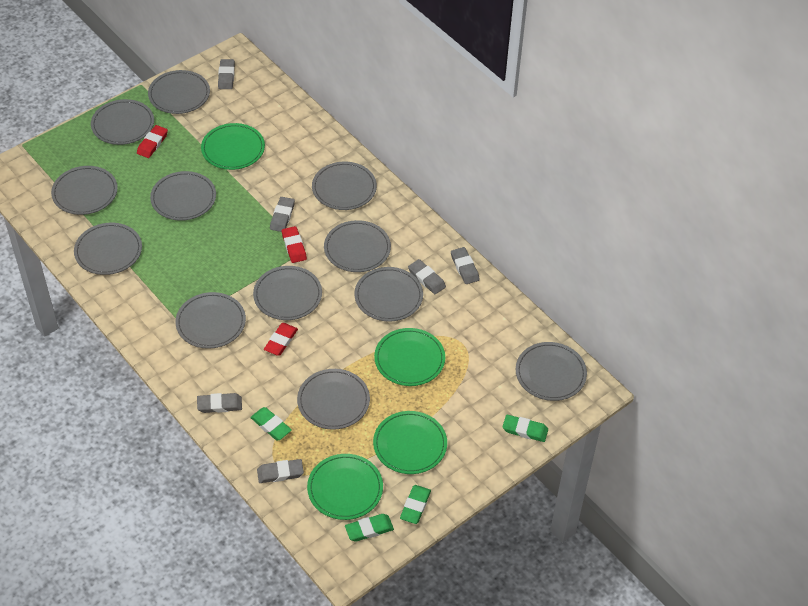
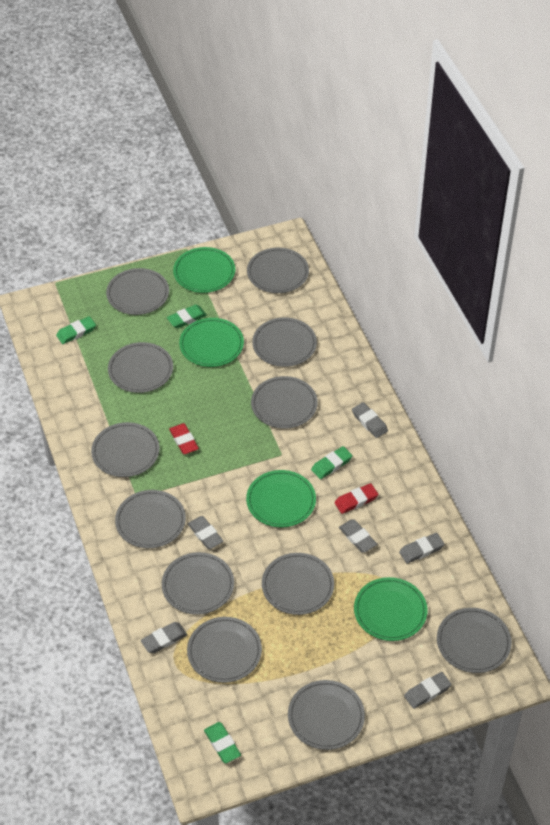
red eraser: 3 -> 2

